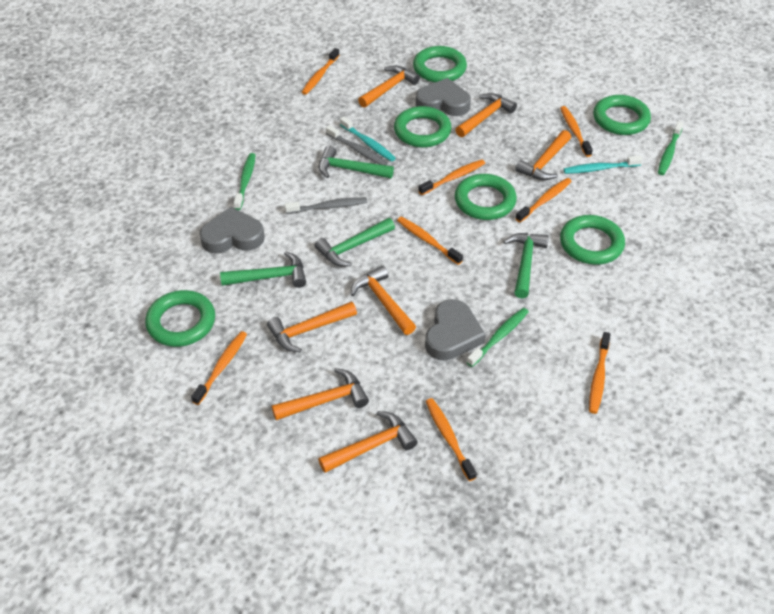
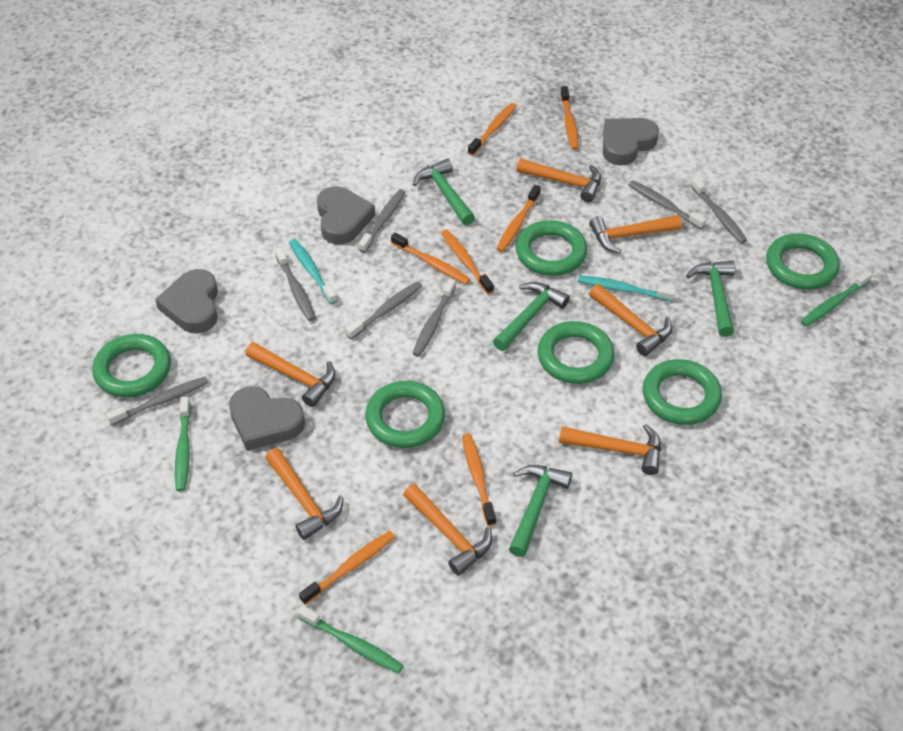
grey heart: 3 -> 4
grey toothbrush: 2 -> 7
orange toothbrush: 8 -> 7

